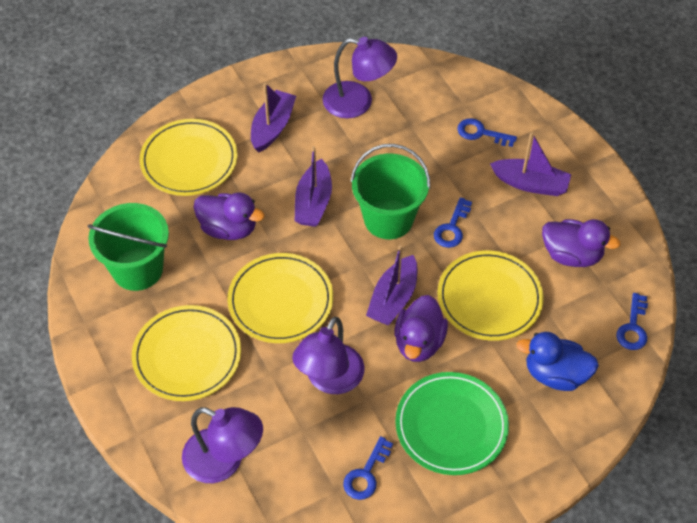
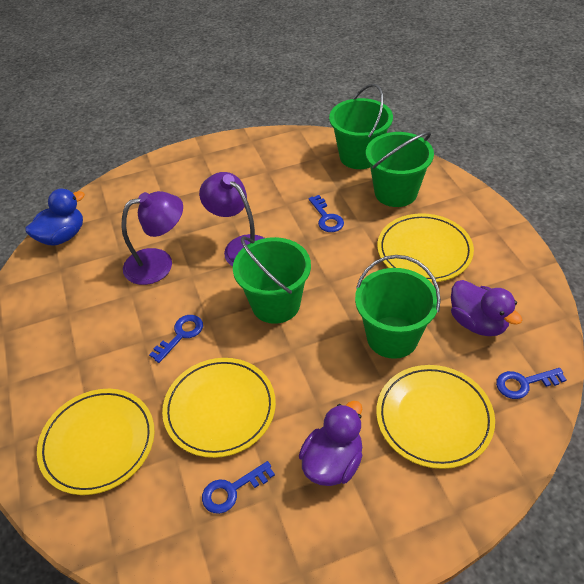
green bucket: 2 -> 4
green plate: 1 -> 0
purple boat: 4 -> 0
purple duck: 3 -> 2
purple lamp: 3 -> 2

